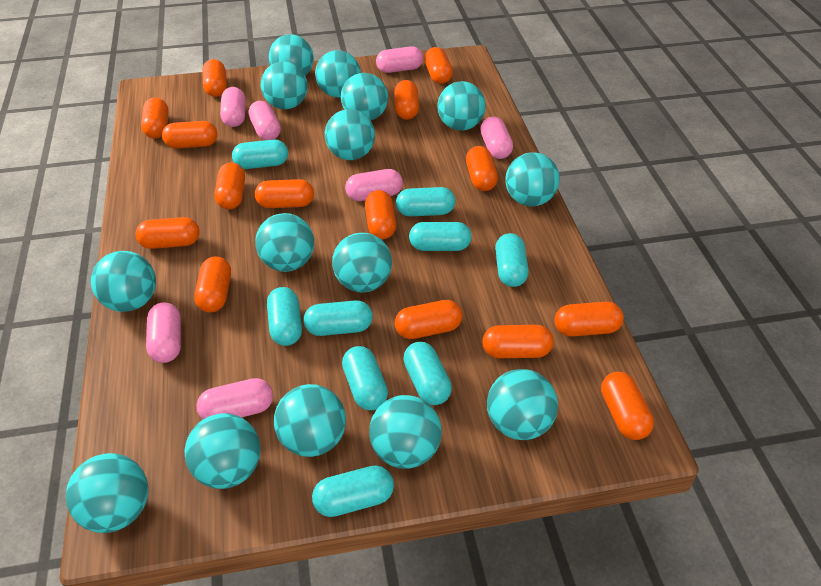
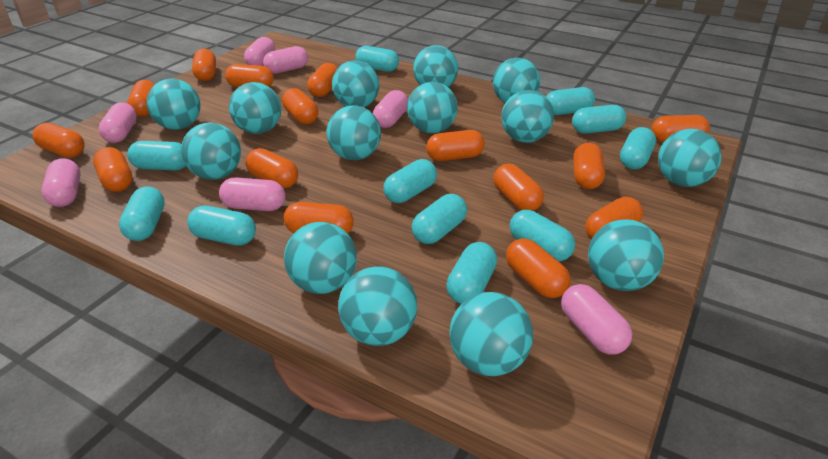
turquoise ball: 15 -> 14
turquoise capsule: 9 -> 11

